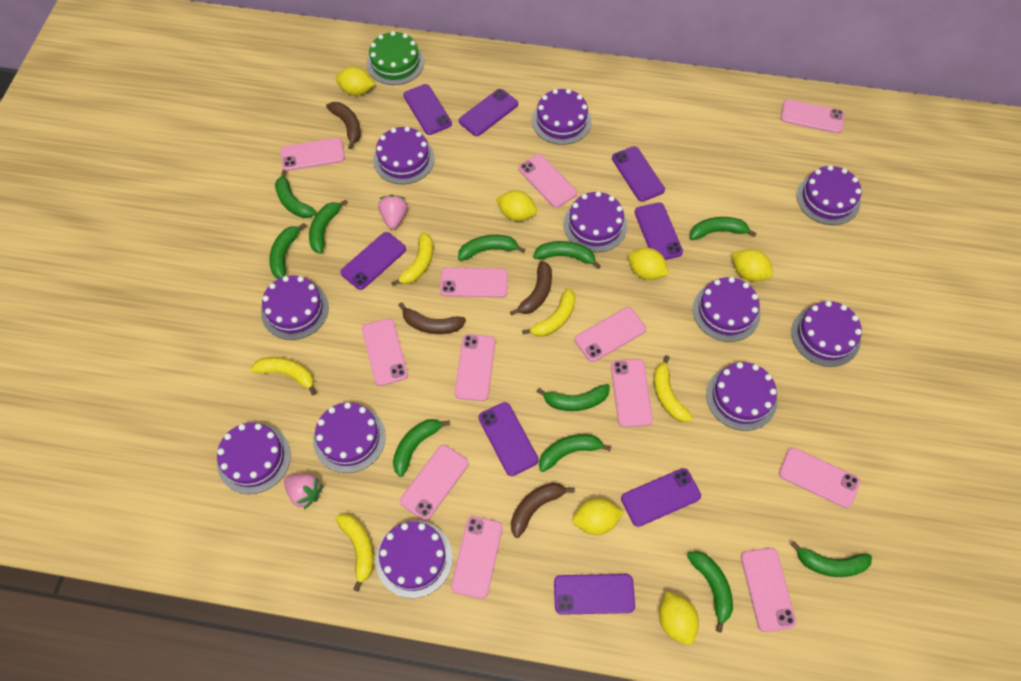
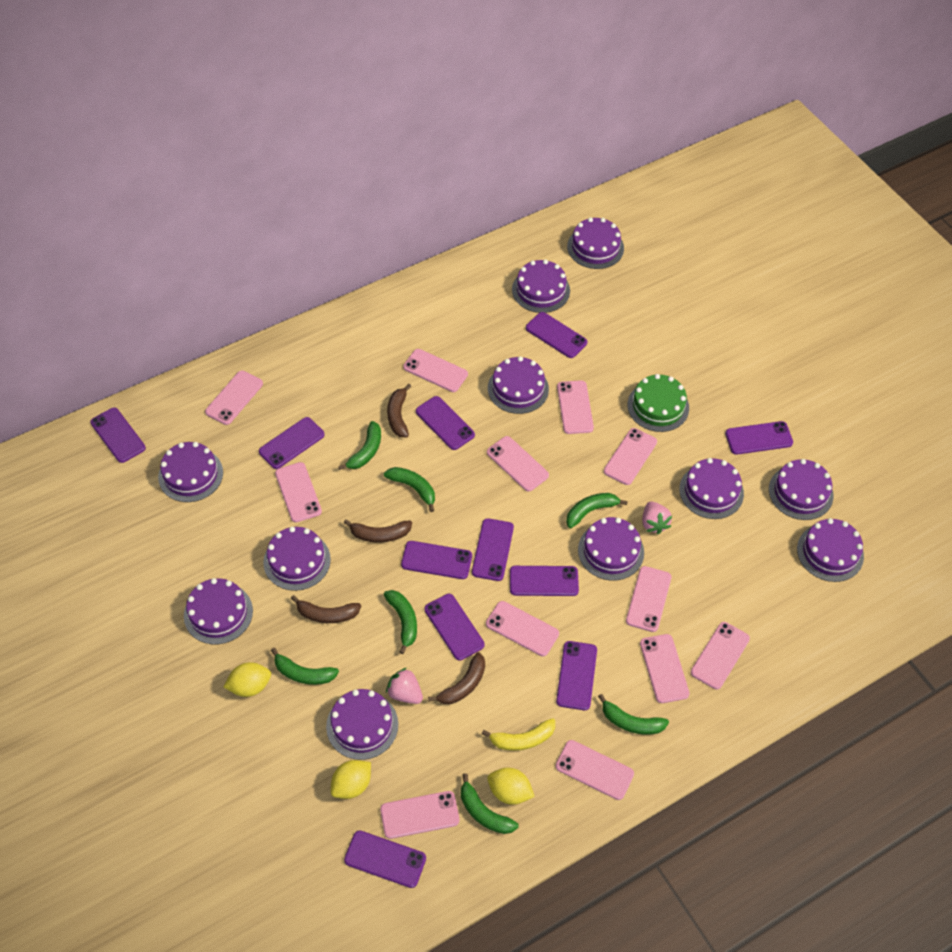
green banana: 11 -> 7
purple phone: 8 -> 11
yellow banana: 5 -> 1
yellow lemon: 6 -> 3

